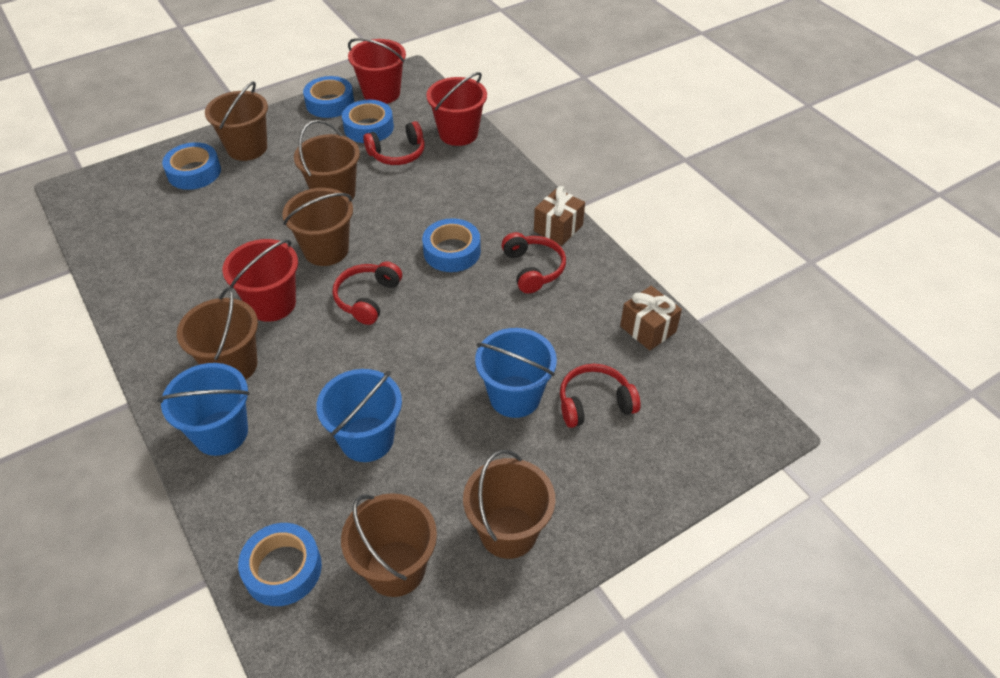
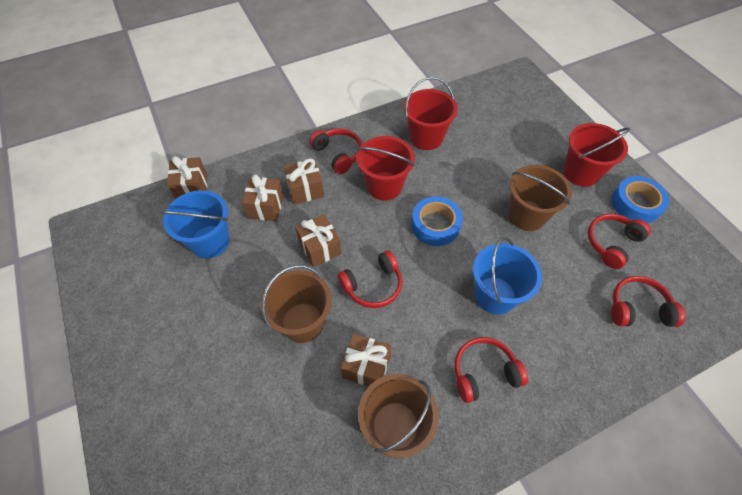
blue bucket: 3 -> 2
blue tape: 5 -> 2
brown bucket: 6 -> 3
brown gift: 2 -> 5
red headphones: 4 -> 5

